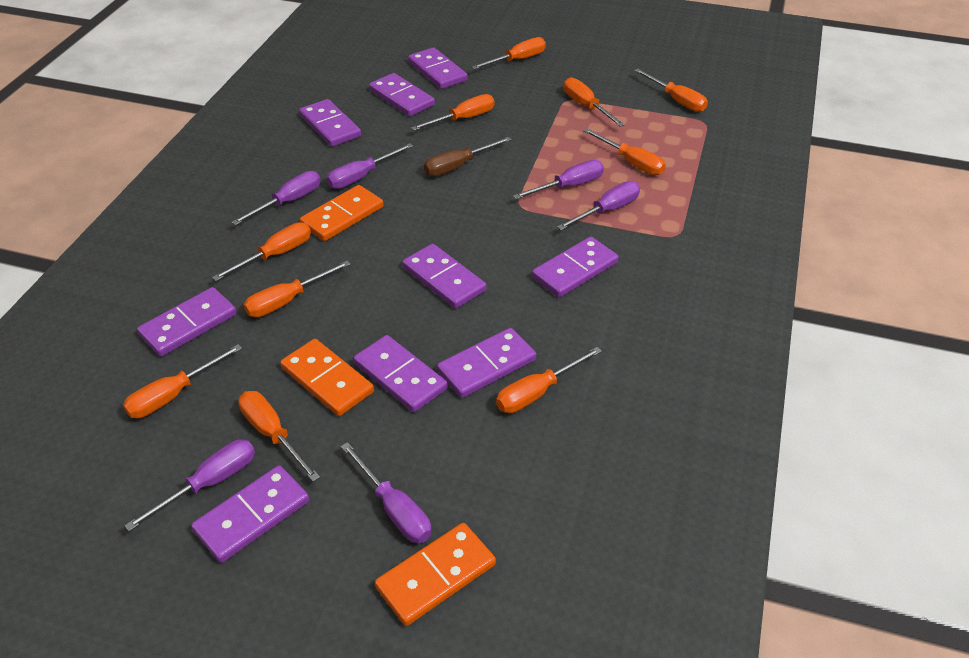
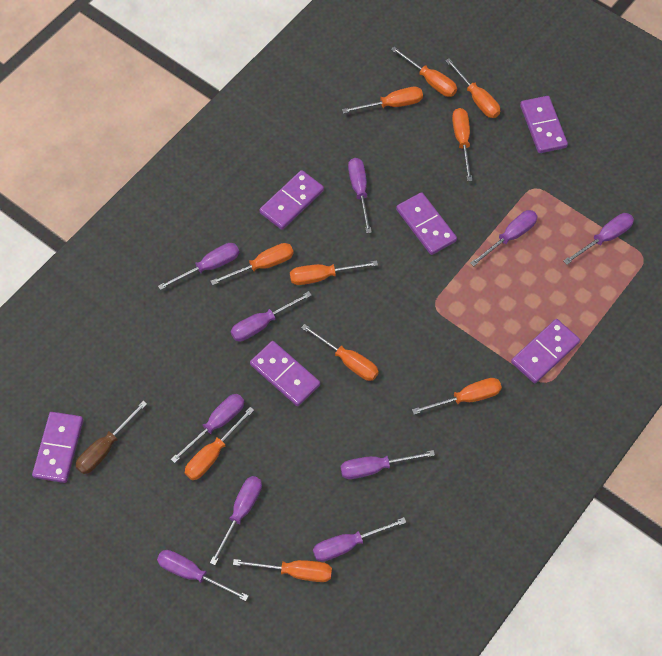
orange domino: 3 -> 0
purple domino: 9 -> 6
purple screwdriver: 6 -> 10

